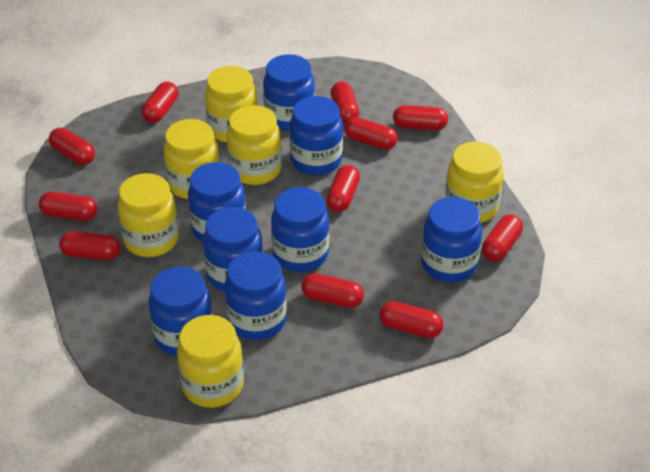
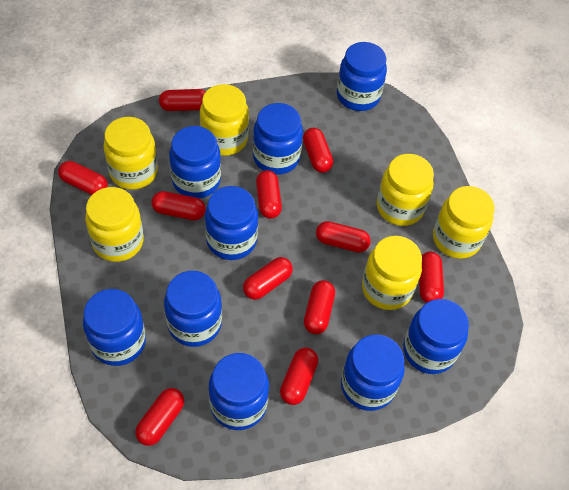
blue jar: 8 -> 9

